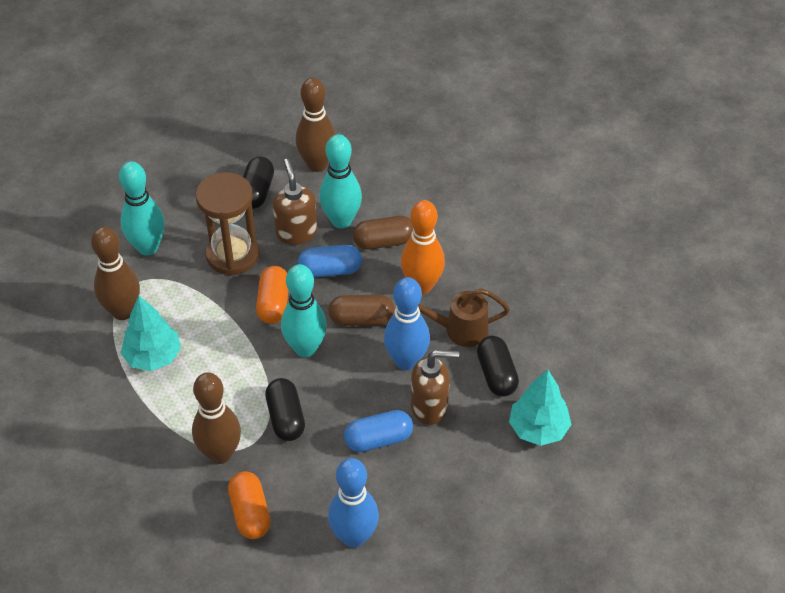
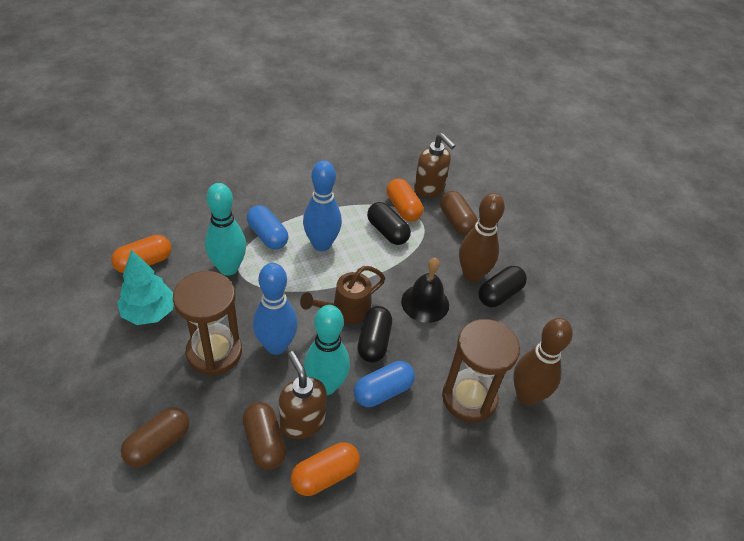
black bell: 0 -> 1
brown bowling pin: 3 -> 2
brown capsule: 2 -> 3
brown hourglass: 1 -> 2
orange bowling pin: 1 -> 0
orange capsule: 2 -> 3
turquoise bowling pin: 3 -> 2
turquoise tree: 2 -> 1

